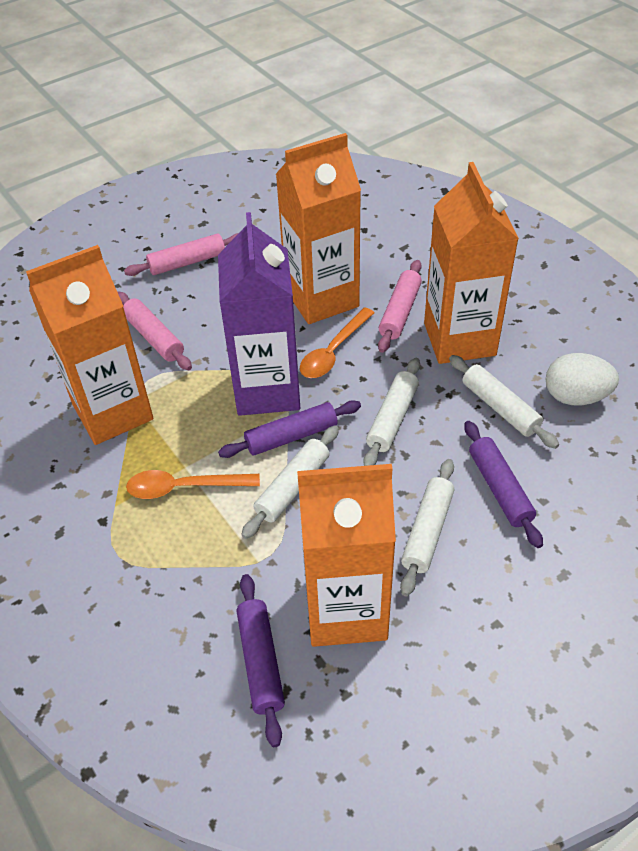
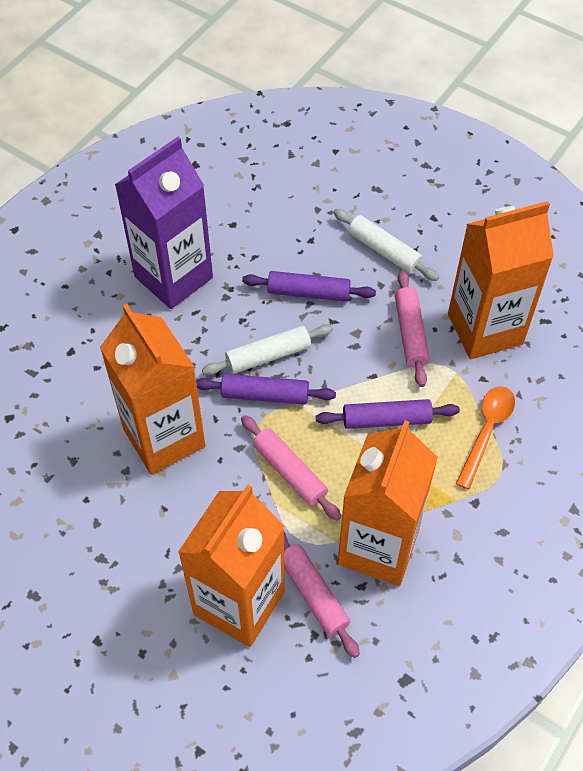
orange spoon: 2 -> 1
white egg: 1 -> 0
white rolling pin: 4 -> 2

